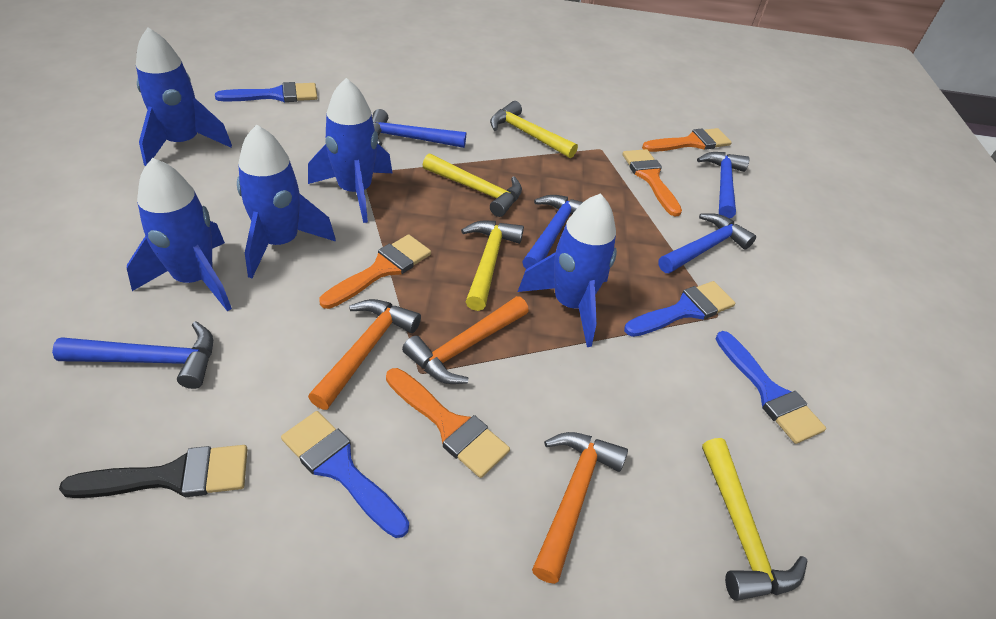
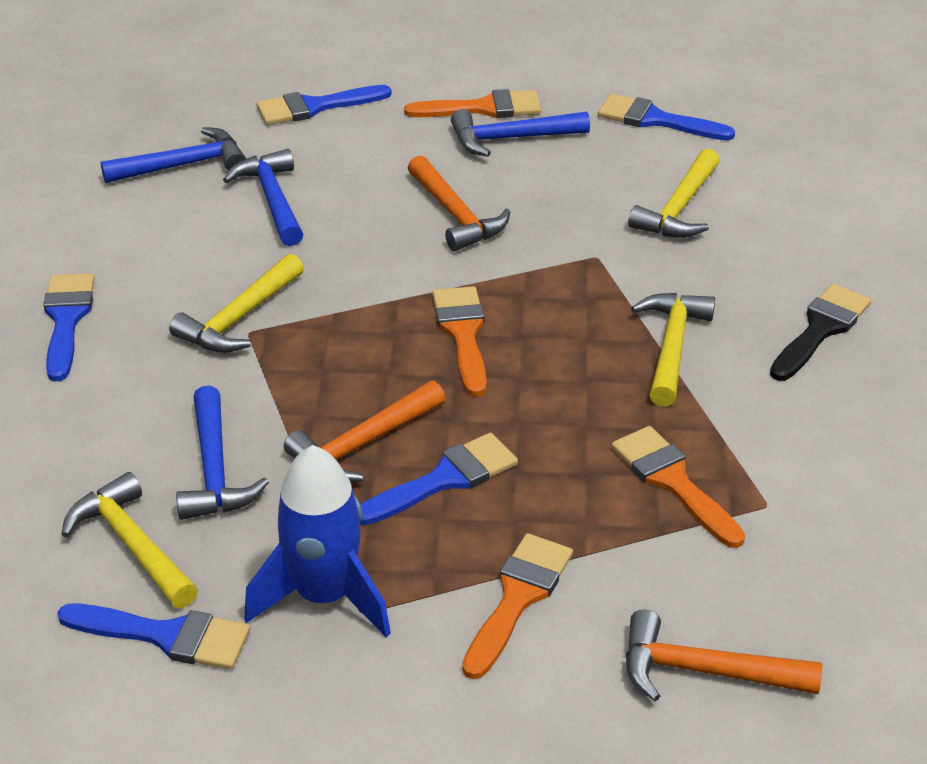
blue brush: 4 -> 5
blue hammer: 5 -> 4
blue rocket: 5 -> 1

